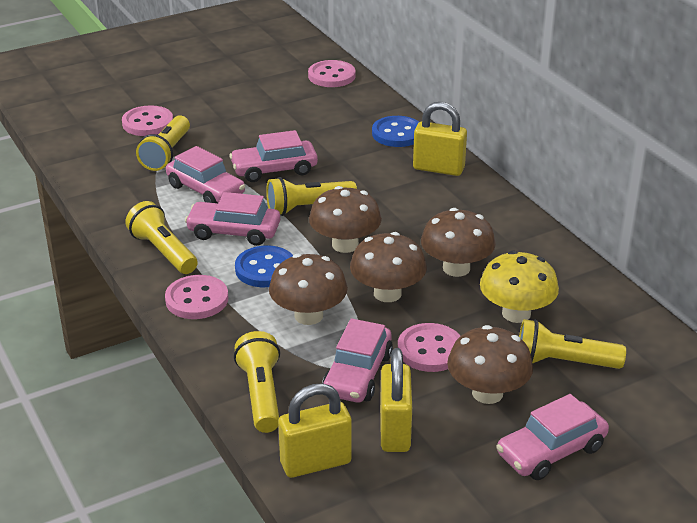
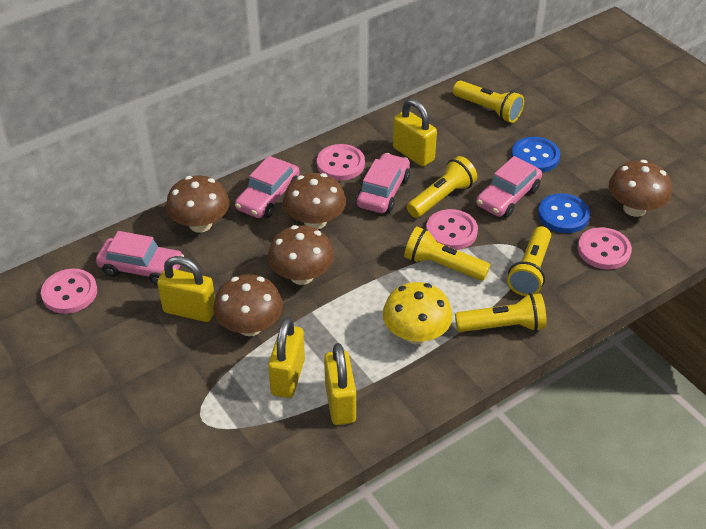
pink car: 5 -> 4
yellow padlock: 3 -> 4

